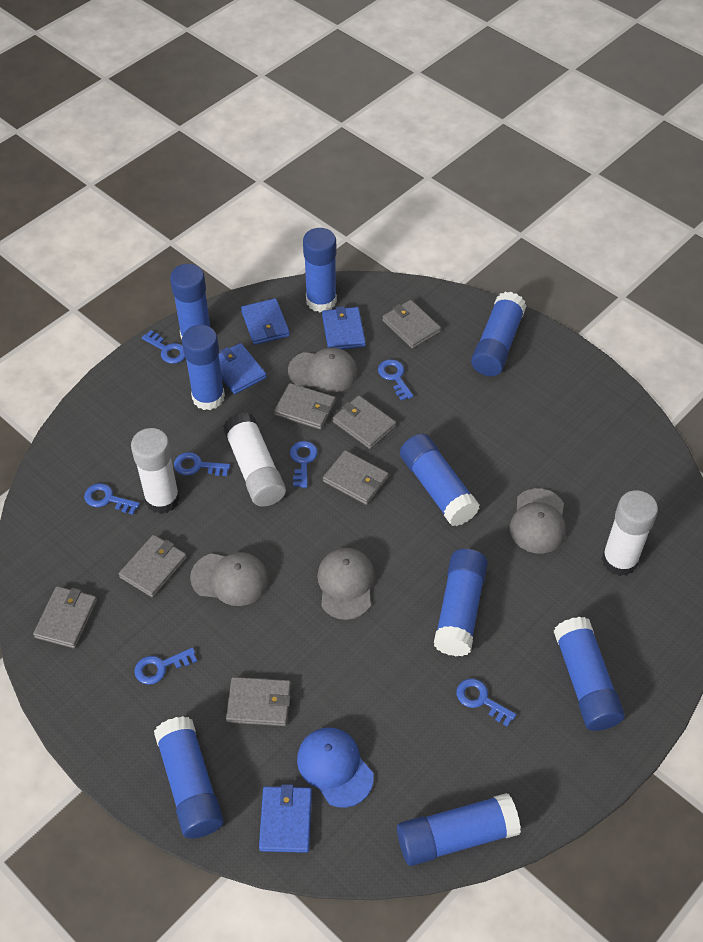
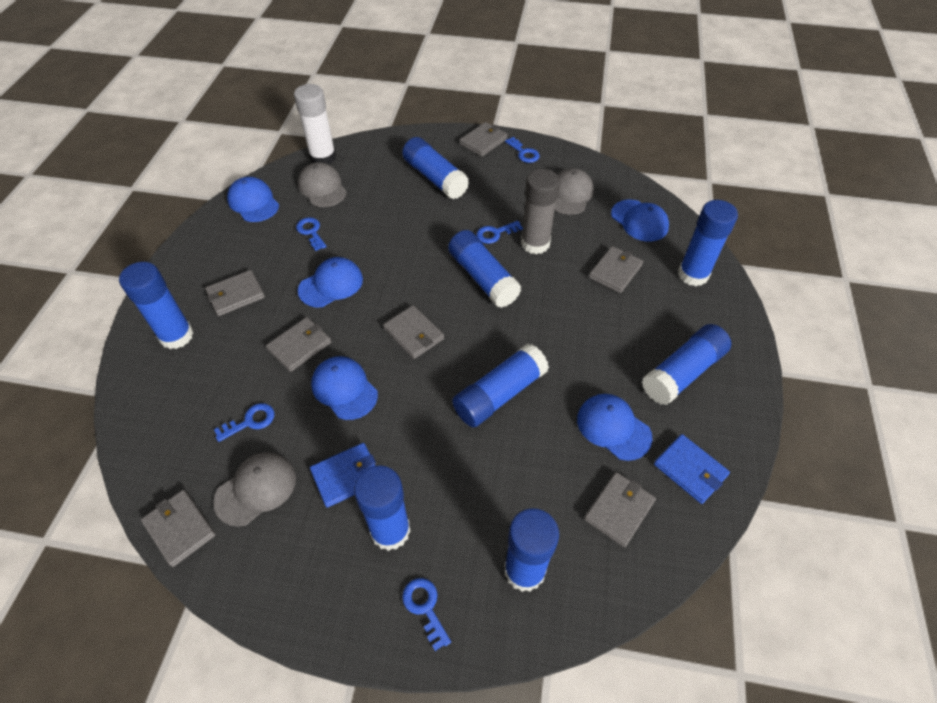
blue cap: 1 -> 5
blue glue stick: 9 -> 8
blue key: 7 -> 5
blue wallet: 4 -> 2
grey cap: 4 -> 3
grey glue stick: 0 -> 1
white glue stick: 3 -> 1

